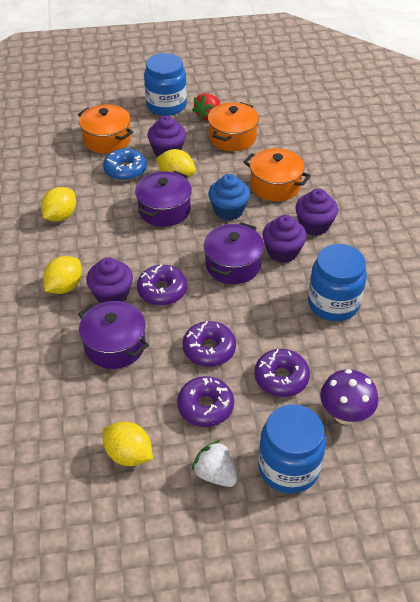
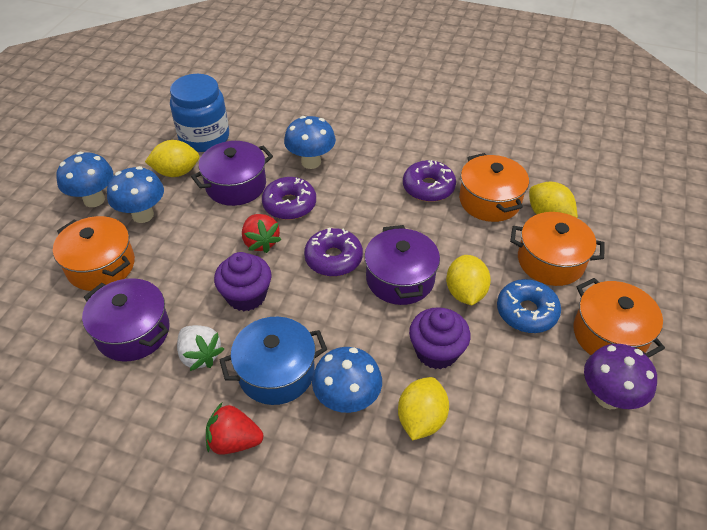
blue cupcake: 1 -> 0
blue jar: 3 -> 1
blue mushroom: 0 -> 4
blue pot: 0 -> 1
orange pot: 3 -> 4
purple cupcake: 4 -> 2
purple donut: 4 -> 3
red strawberry: 1 -> 2

